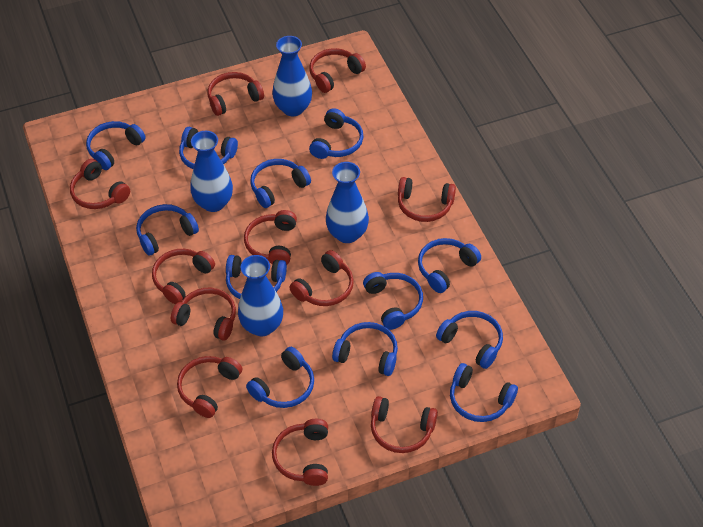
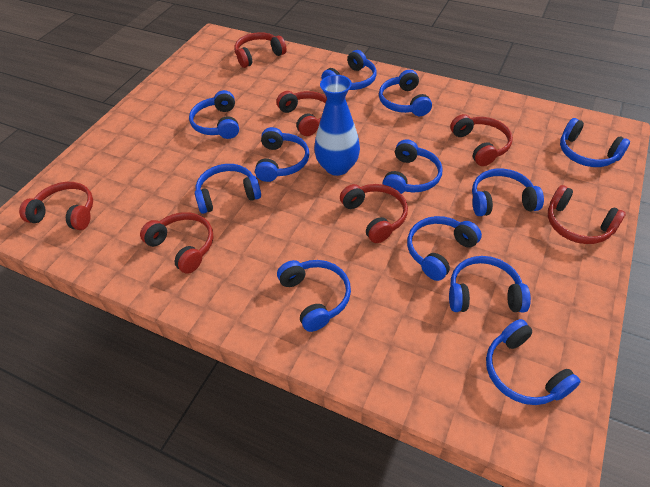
blue vase: 4 -> 1
red headphones: 11 -> 7

